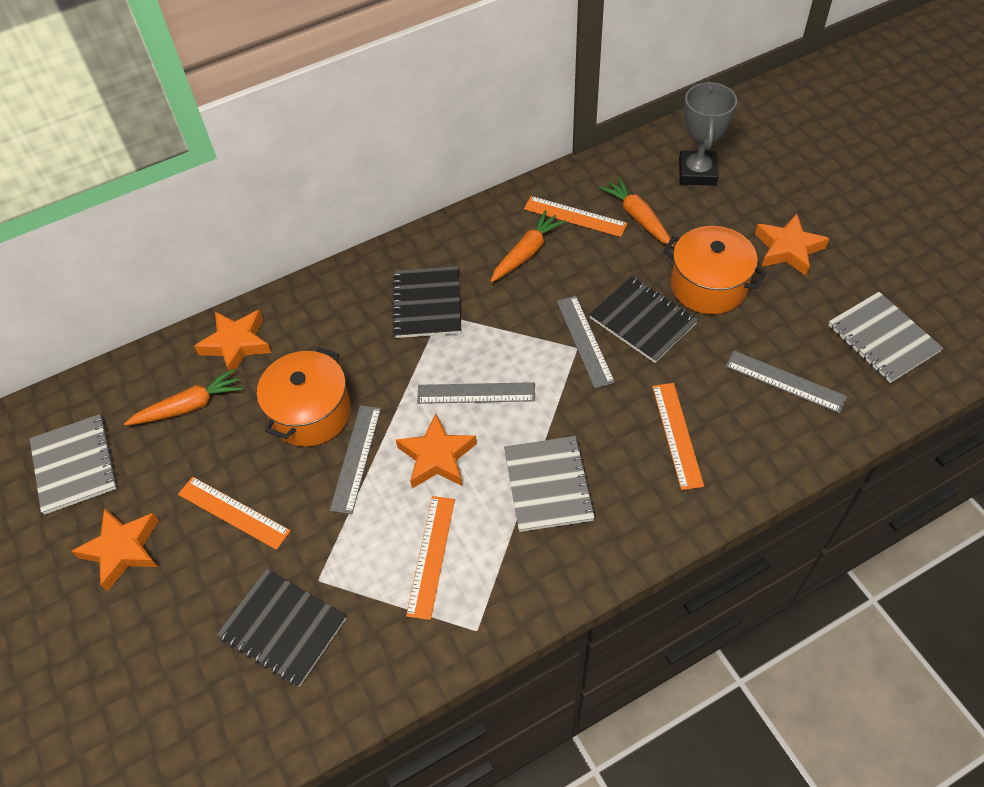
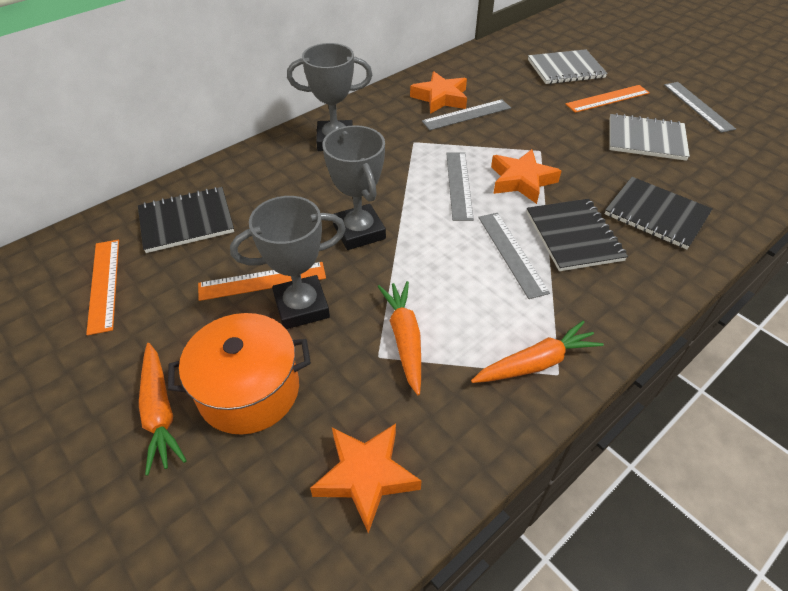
grey notebook: 3 -> 2
grey trophy: 1 -> 3
orange pot: 2 -> 1
orange ruler: 4 -> 3
orange star: 4 -> 3

